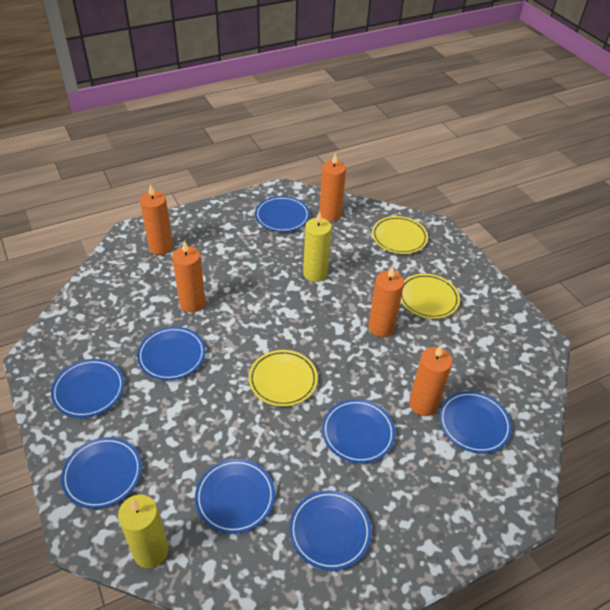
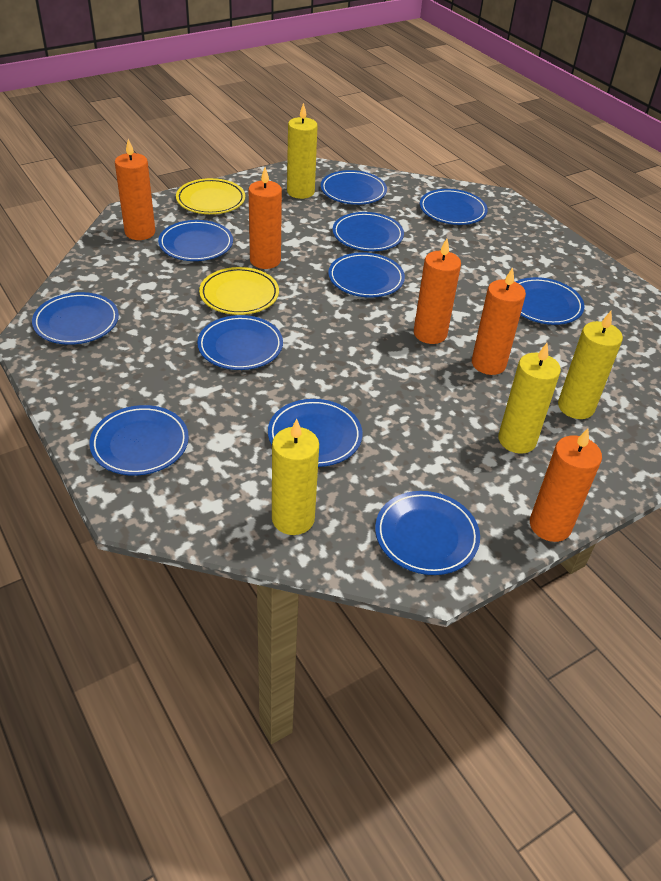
blue plate: 8 -> 11
yellow candle: 2 -> 4
yellow plate: 3 -> 2

